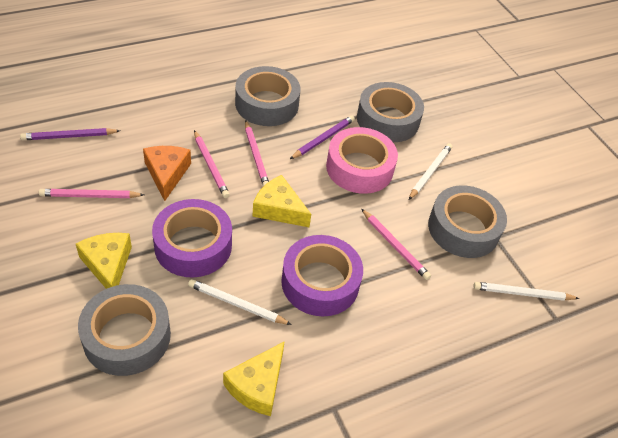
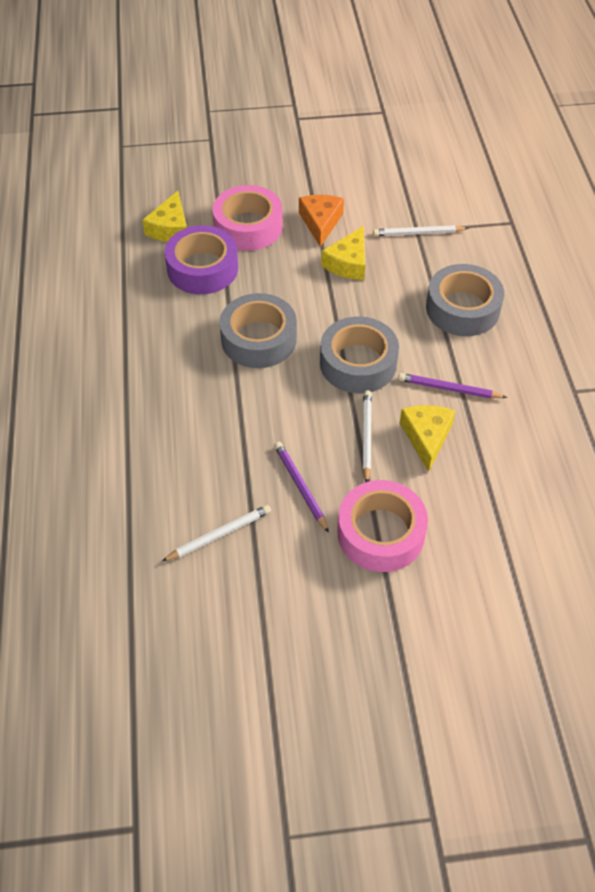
grey tape: 4 -> 3
pink pencil: 4 -> 0
pink tape: 1 -> 2
purple tape: 2 -> 1

